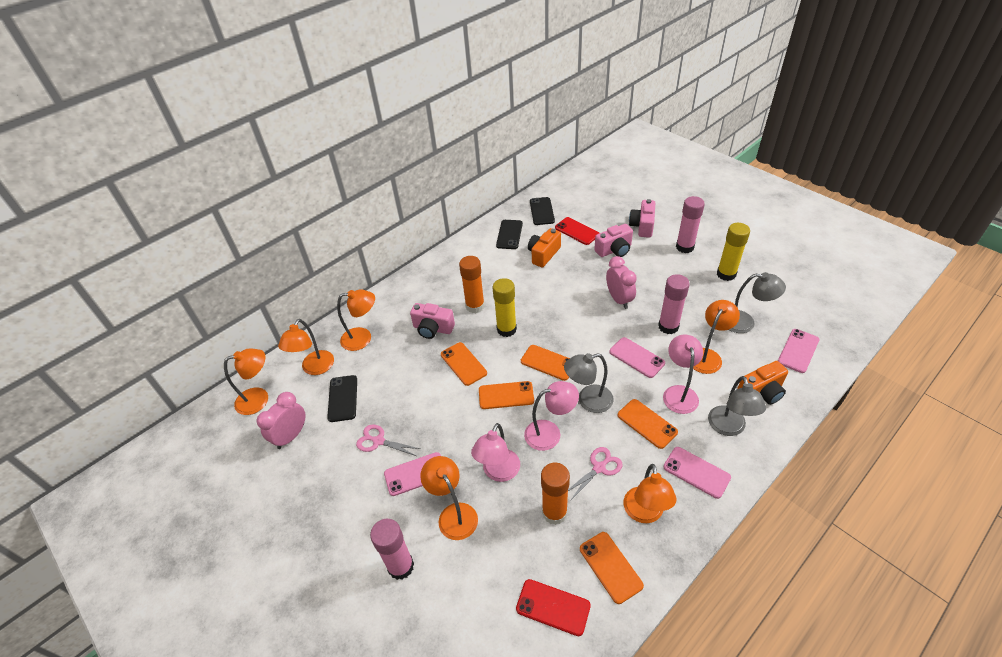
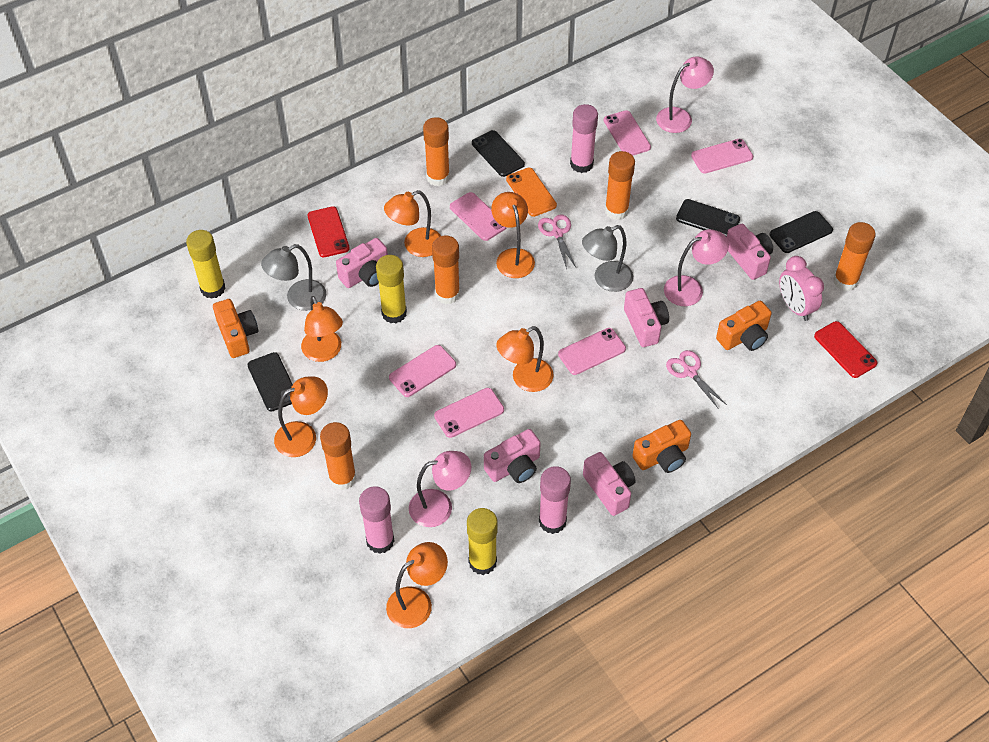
black phone: 3 -> 4
grey lamp: 3 -> 2
orange camera: 2 -> 3
orange glue stick: 2 -> 5
orange phone: 5 -> 1
pink camera: 3 -> 5
pink clock: 2 -> 1
pink phone: 4 -> 6
yellow glue stick: 2 -> 3

